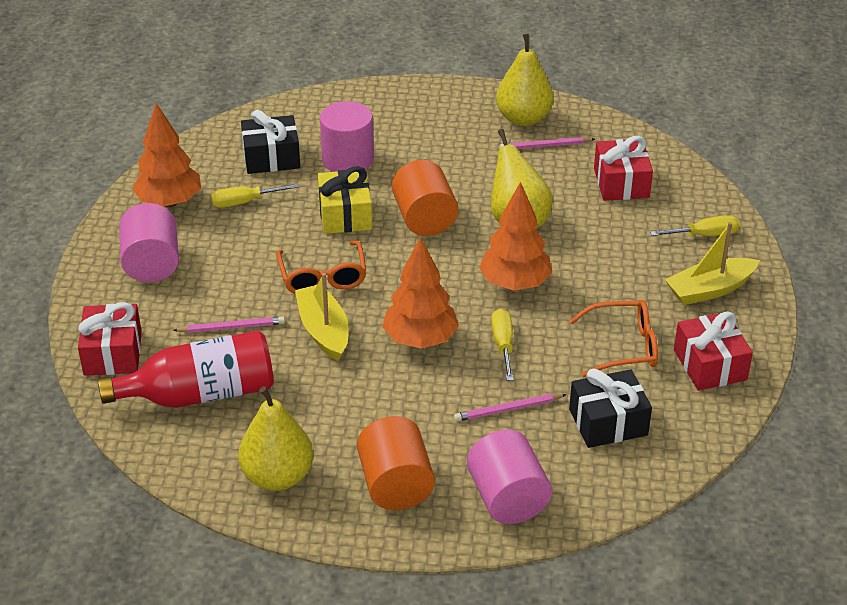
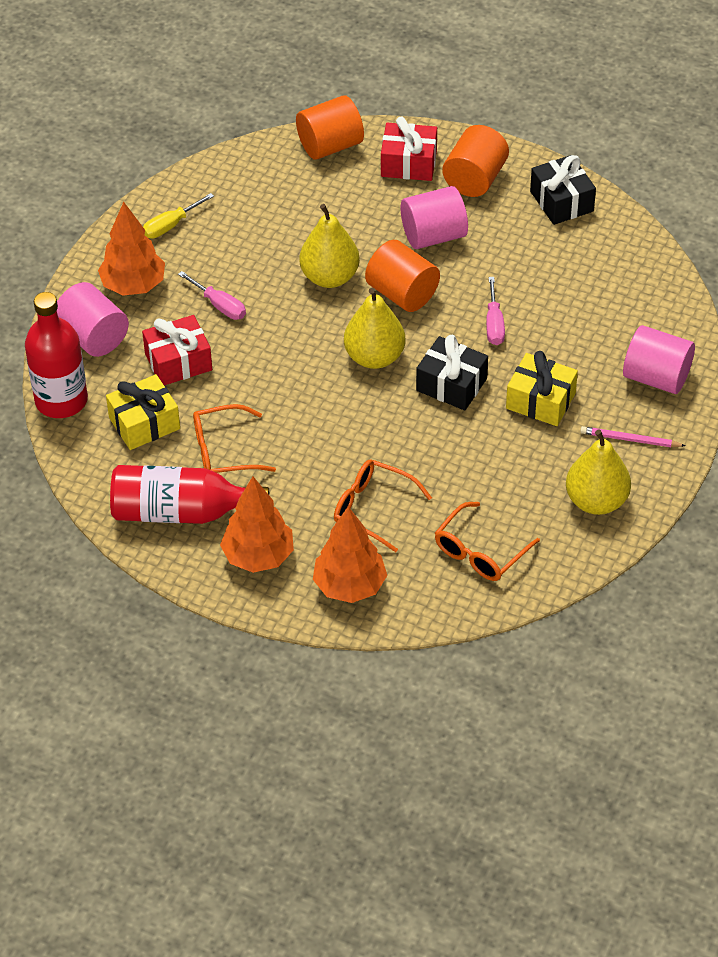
orange cylinder: 2 -> 3
orange glasses: 2 -> 3
pink pencil: 3 -> 1
pink screwdriver: 0 -> 2
red bottle: 1 -> 2
red gift: 3 -> 2
yellow boat: 2 -> 0
yellow gift: 1 -> 2
yellow screwdriver: 3 -> 1

